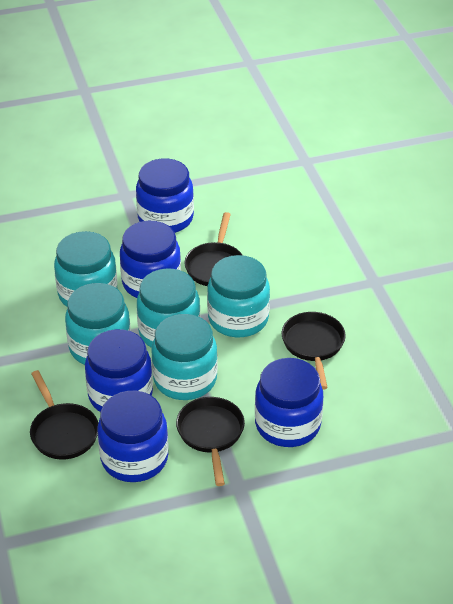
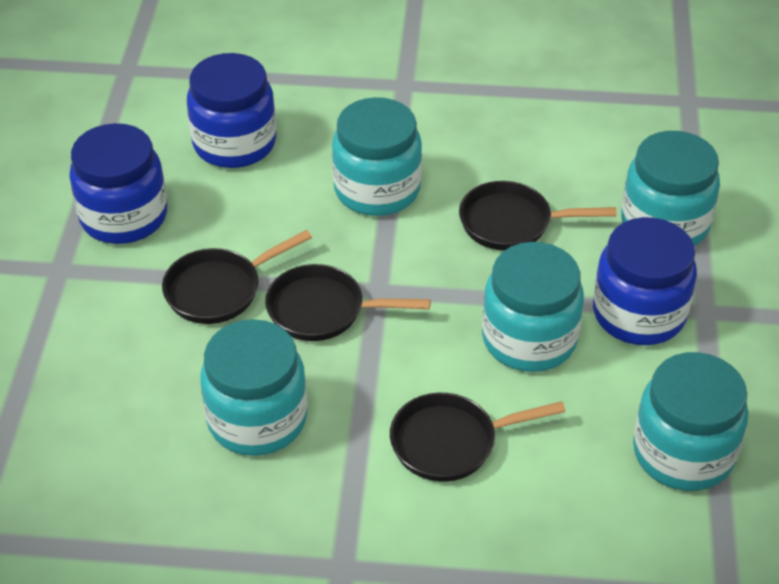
blue jar: 5 -> 3

